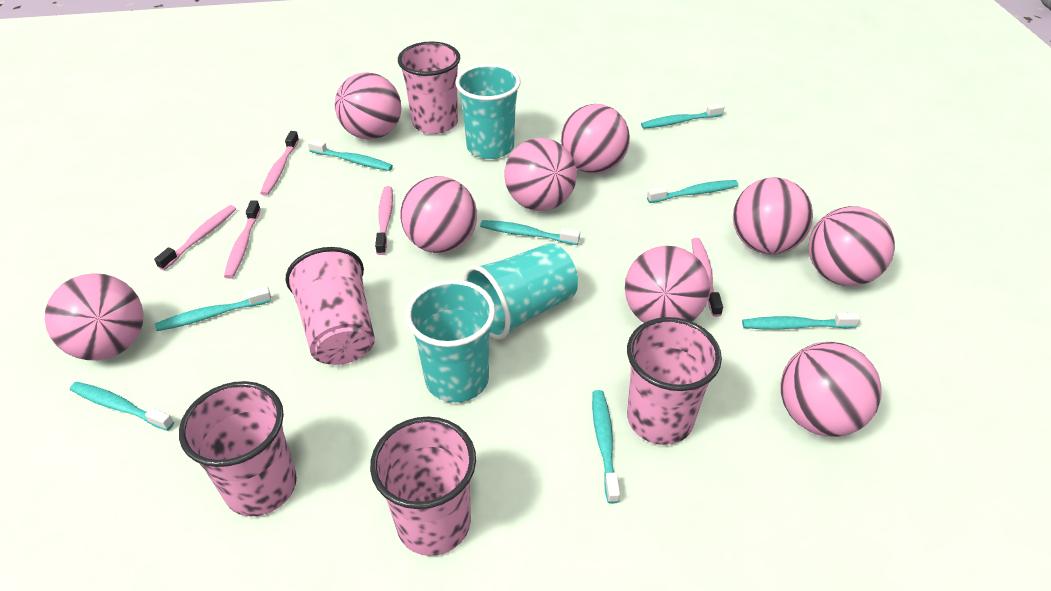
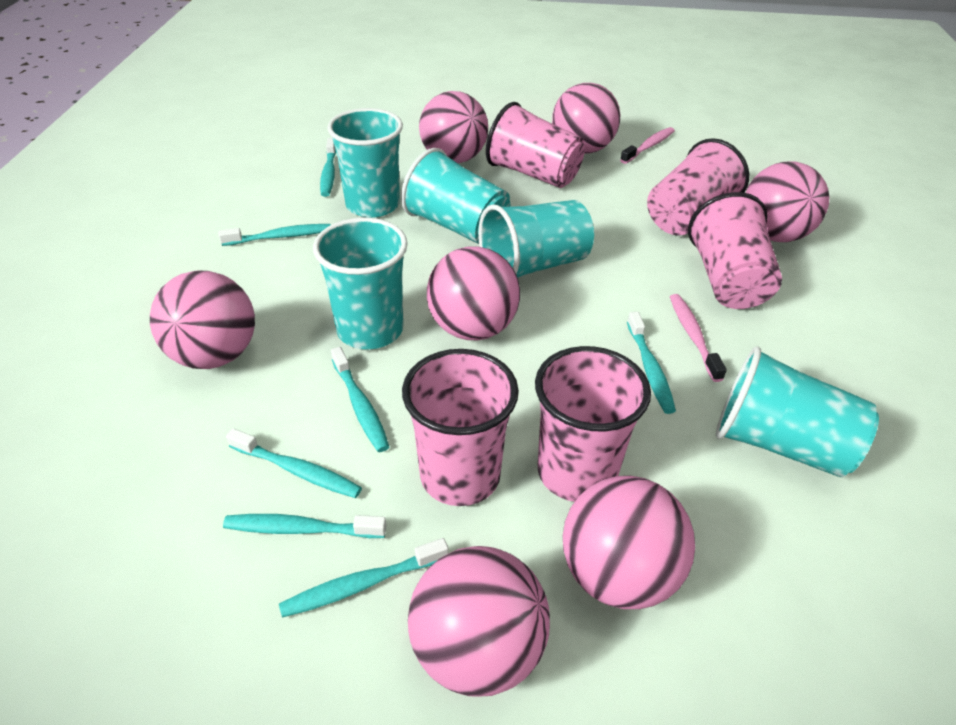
pink ball: 9 -> 7
pink toothbrush: 5 -> 2
turquoise cup: 3 -> 5
turquoise toothbrush: 8 -> 7

